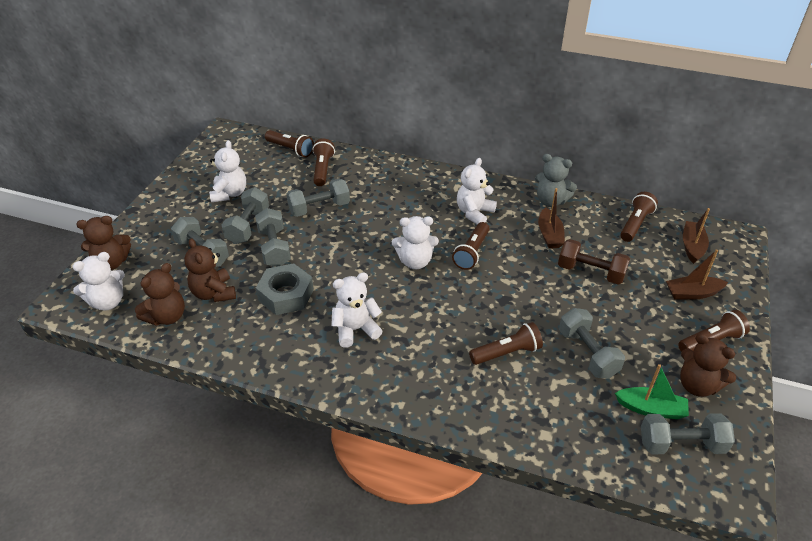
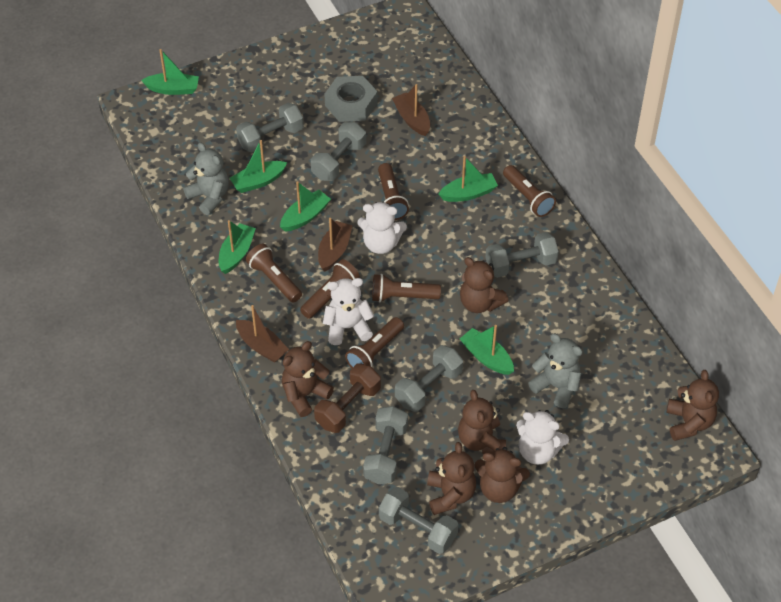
brown teddy bear: 4 -> 6
green boat: 1 -> 6
grey teddy bear: 1 -> 2
white teddy bear: 5 -> 3

